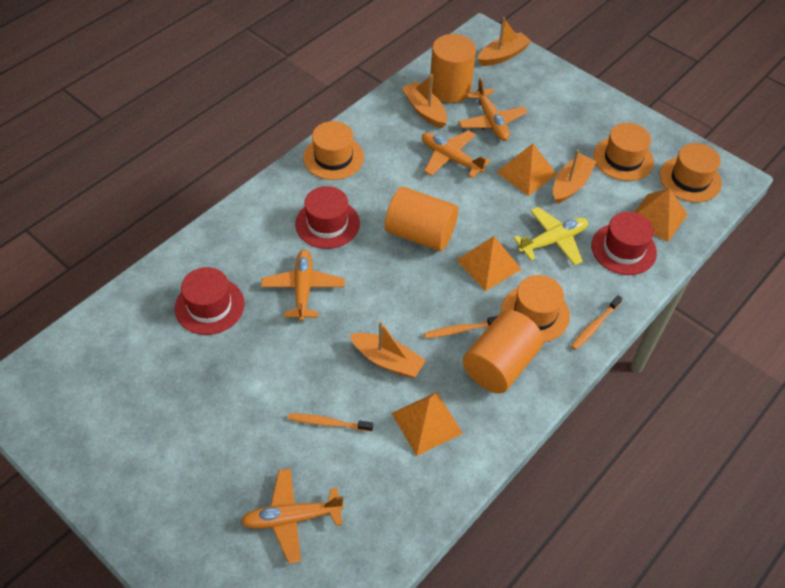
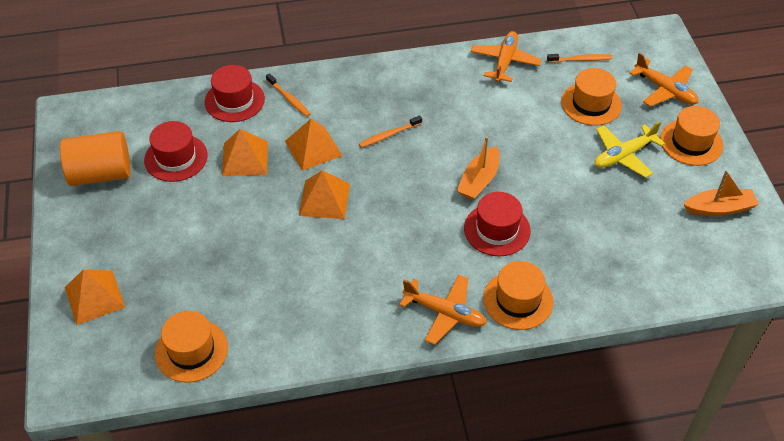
orange boat: 4 -> 2
orange cylinder: 3 -> 1
orange plane: 4 -> 3

